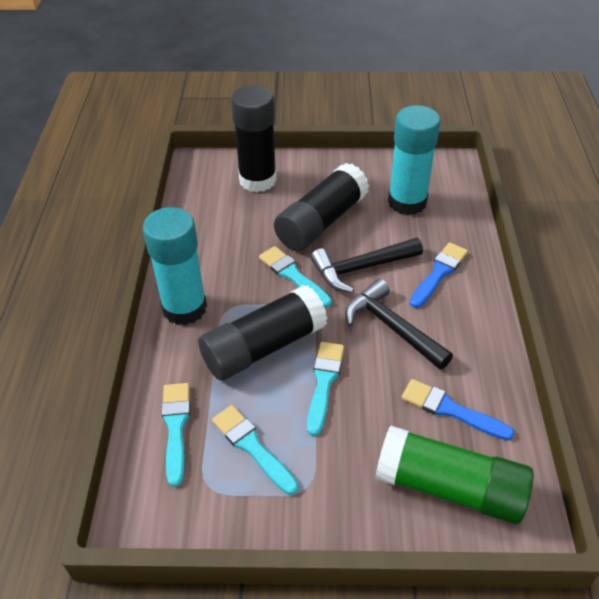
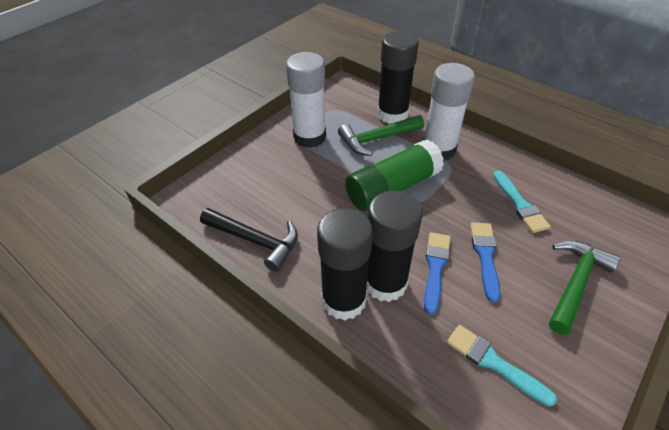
black hammer: 2 -> 1
green hammer: 0 -> 2
turquoise brush: 4 -> 2
turquoise glue stick: 2 -> 0
white glue stick: 0 -> 2

